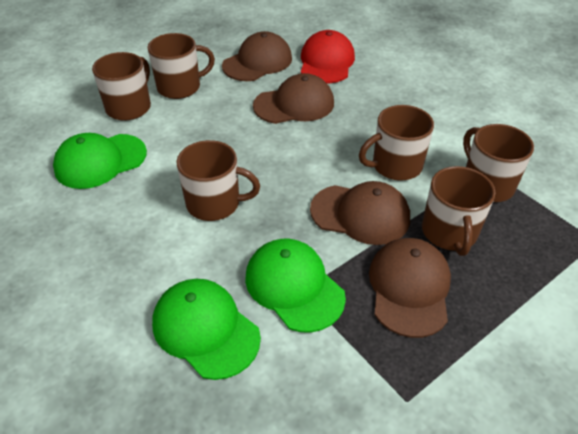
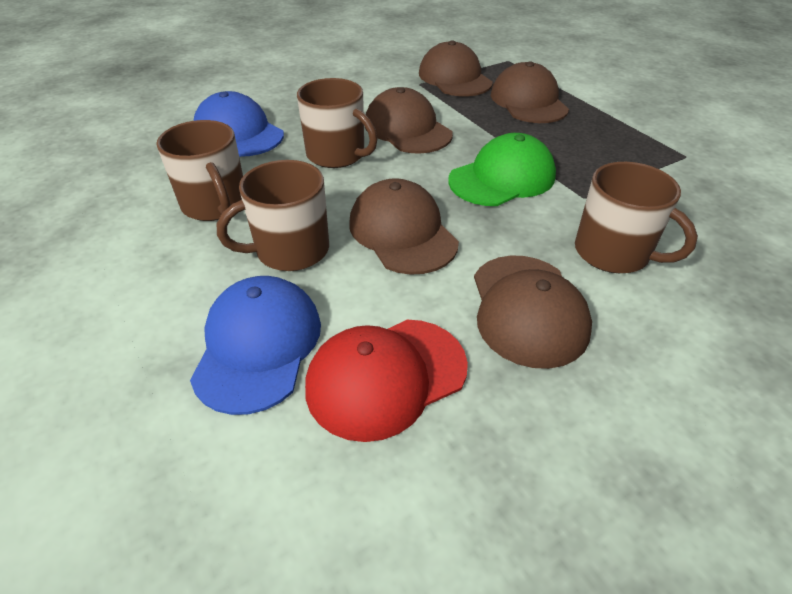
blue cap: 0 -> 2
brown cap: 4 -> 5
brown mug: 6 -> 4
green cap: 3 -> 1

